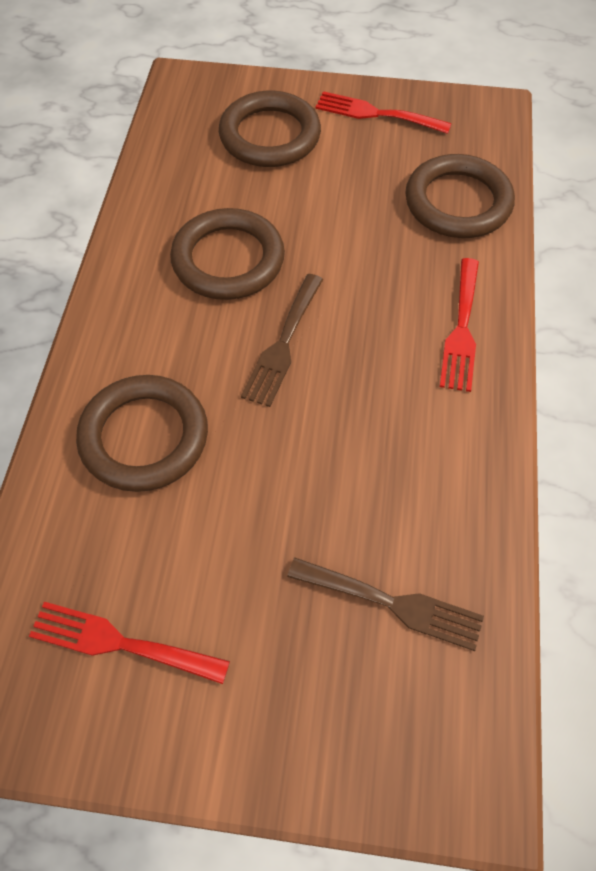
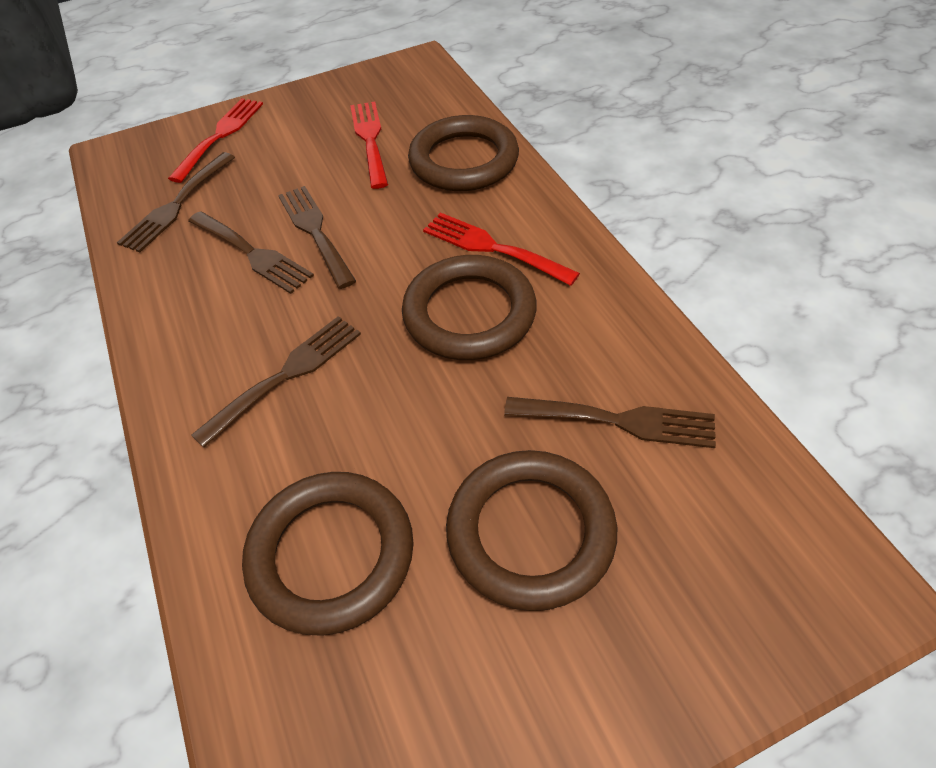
brown fork: 2 -> 5

